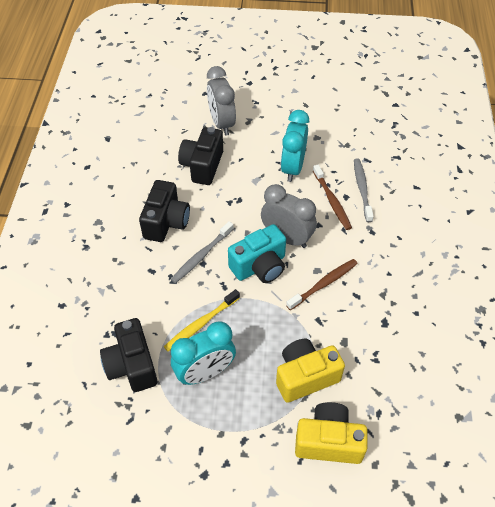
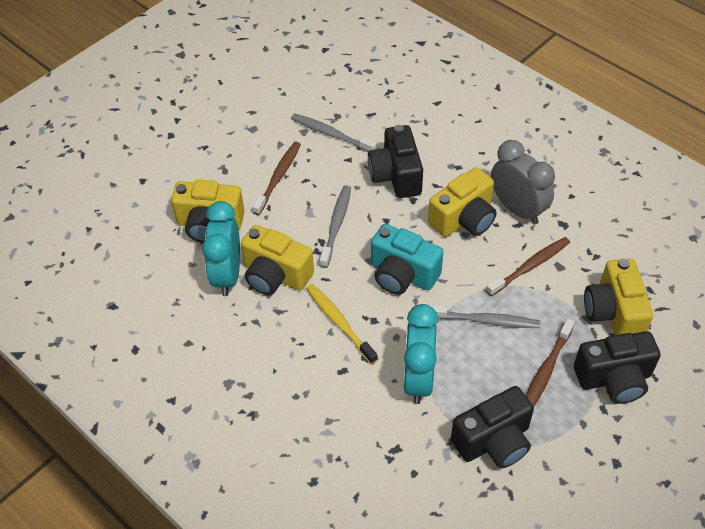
brown toothbrush: 2 -> 3
grey clock: 2 -> 1
grey toothbrush: 2 -> 3
yellow camera: 2 -> 4

